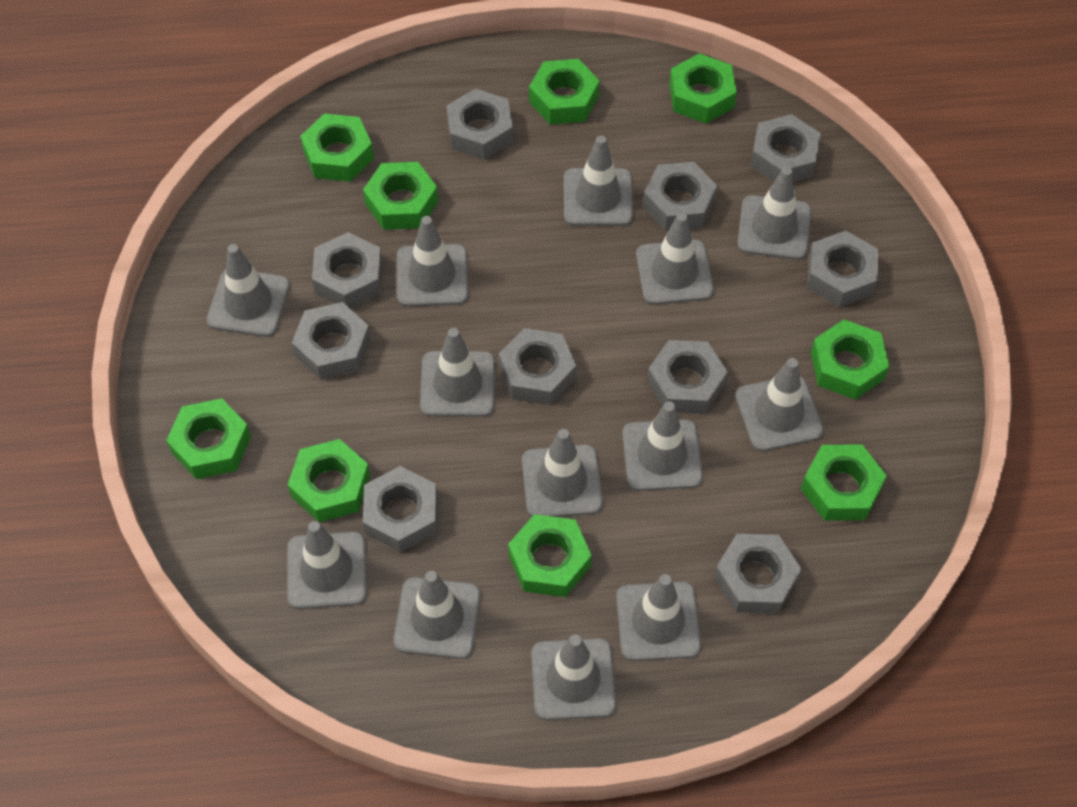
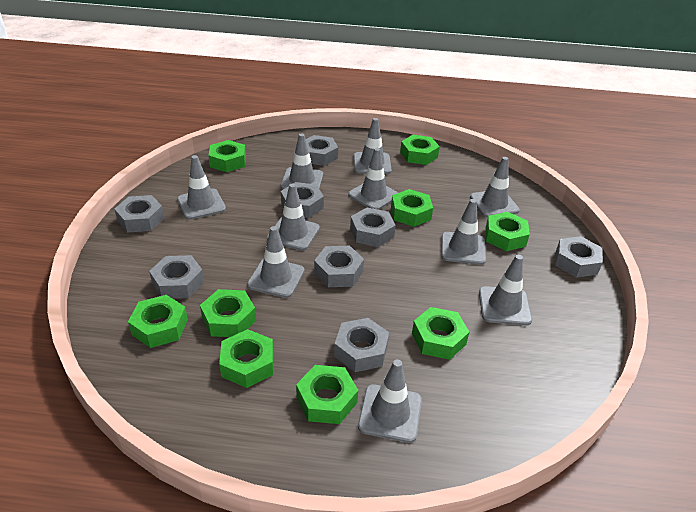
grey nut: 10 -> 8
grey traffic cone: 13 -> 10

